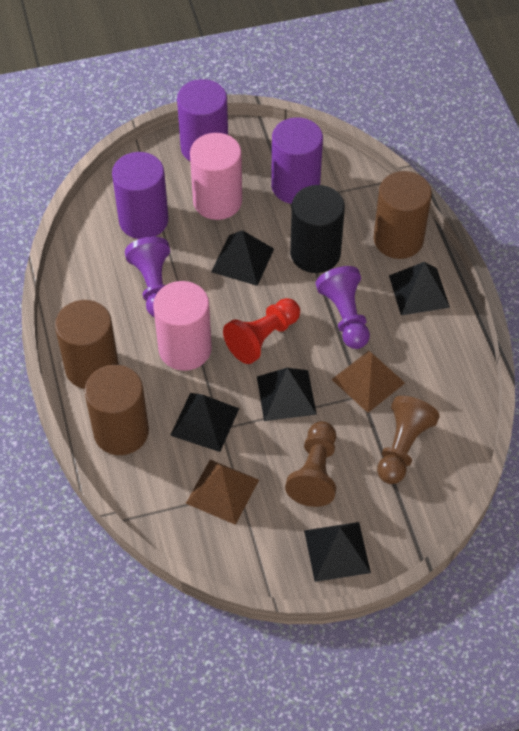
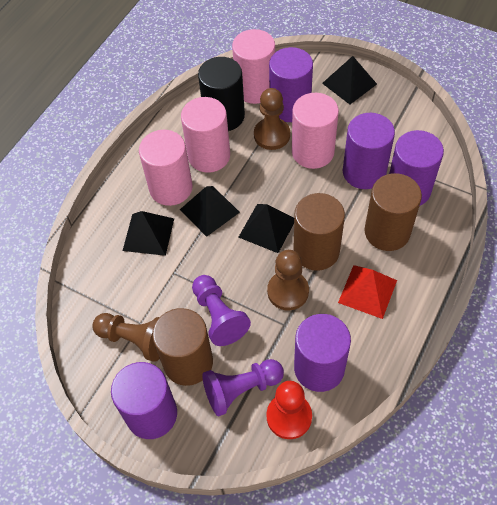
black pyramid: 5 -> 4
brown pawn: 2 -> 3
brown pyramid: 2 -> 0
pink cylinder: 2 -> 4
purple cylinder: 3 -> 5
red pyramid: 0 -> 1

